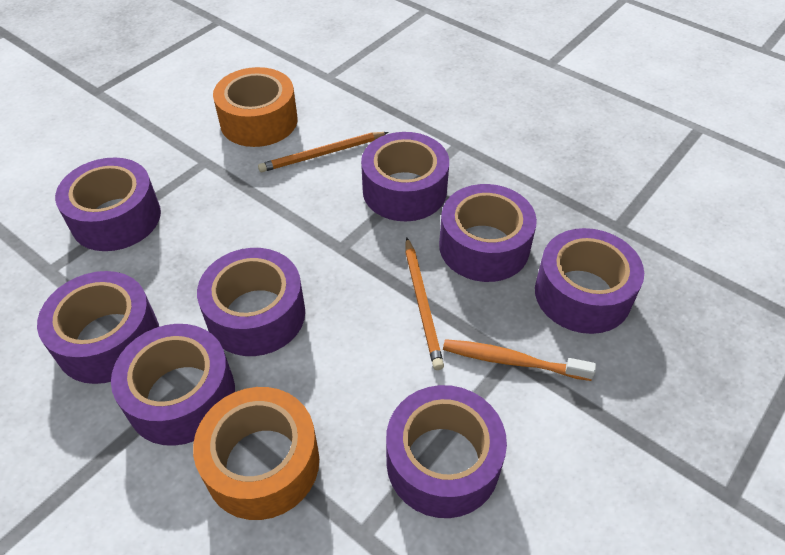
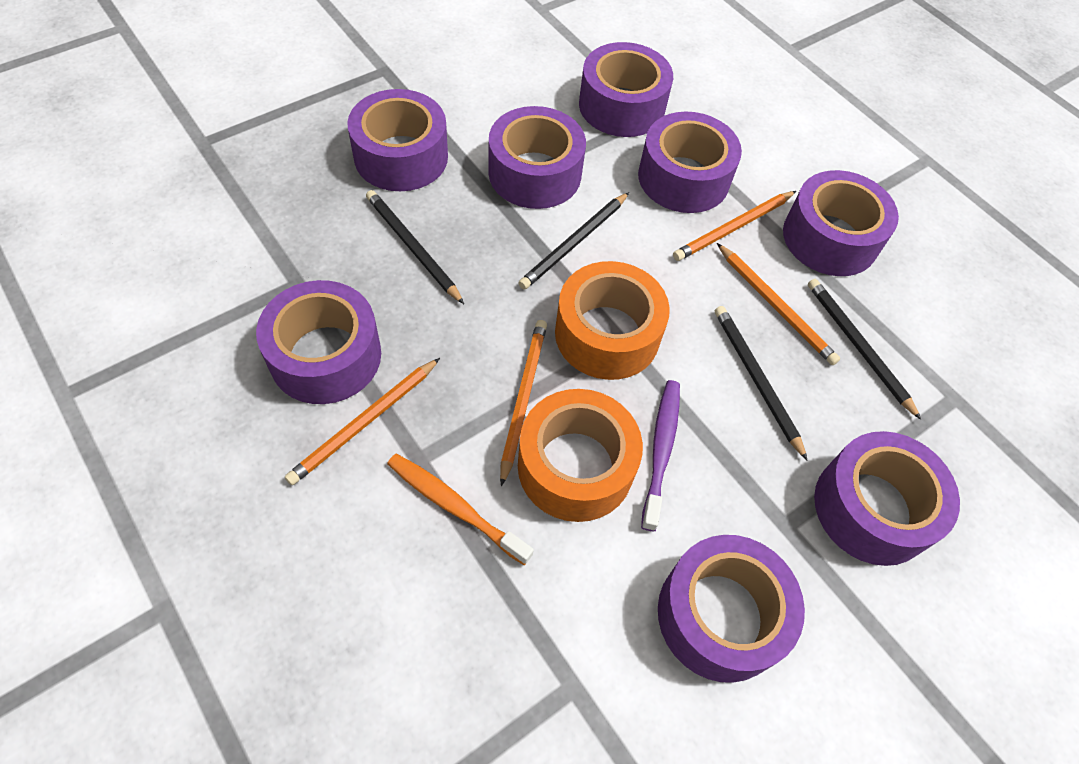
black pencil: 0 -> 4
orange pencil: 2 -> 4
purple toothbrush: 0 -> 1

